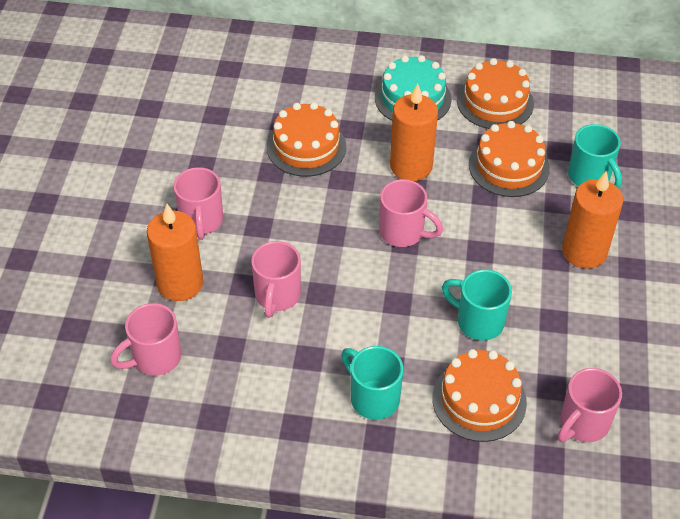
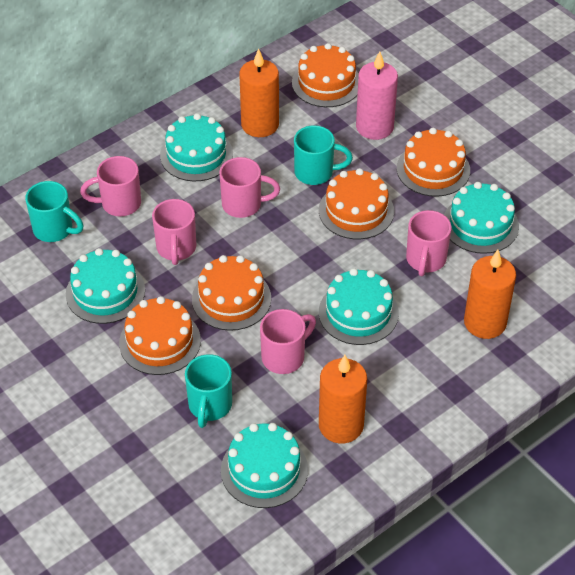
orange cake: 4 -> 5
pink candle: 0 -> 1
turquoise cake: 1 -> 5

